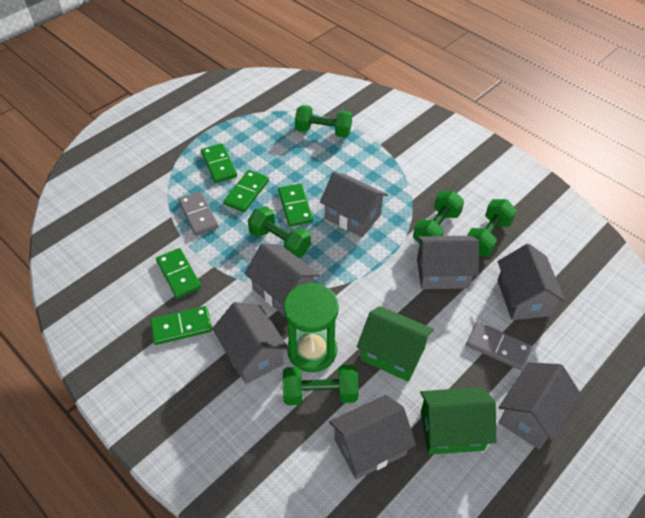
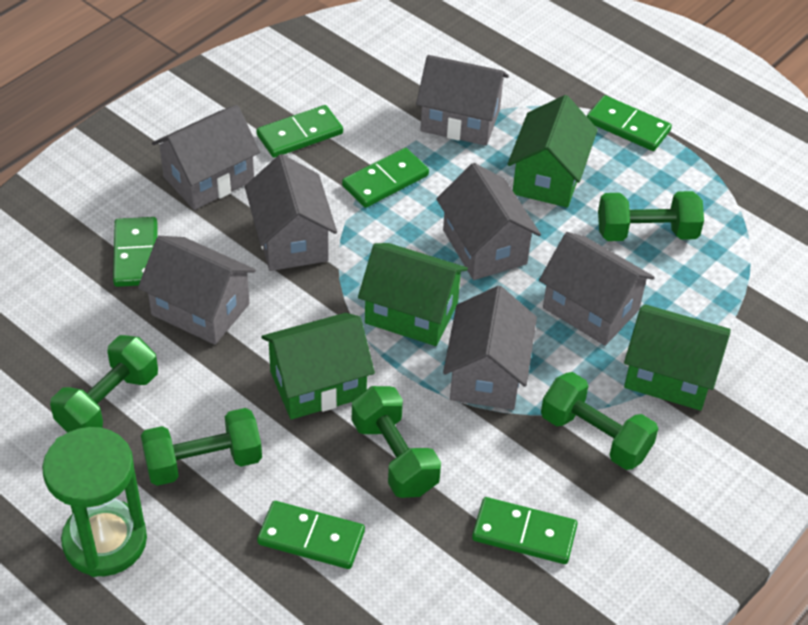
green domino: 5 -> 6
green house: 2 -> 4
grey domino: 2 -> 0

